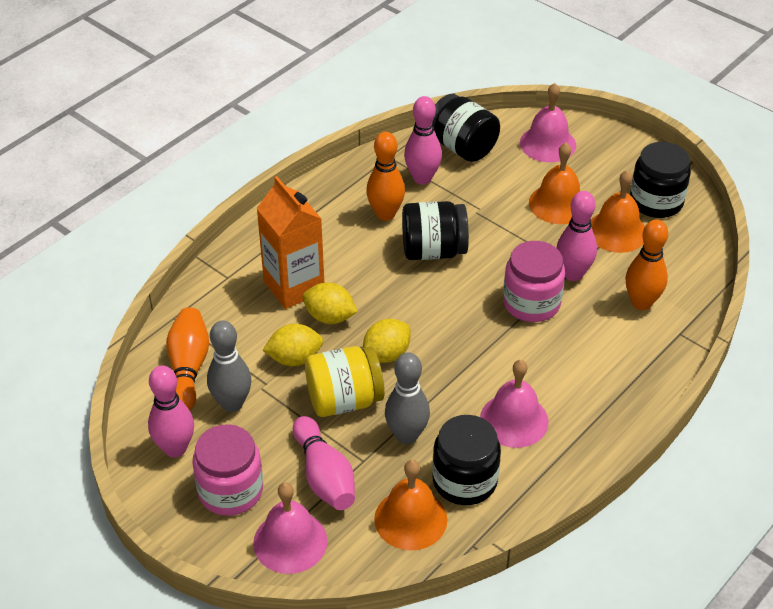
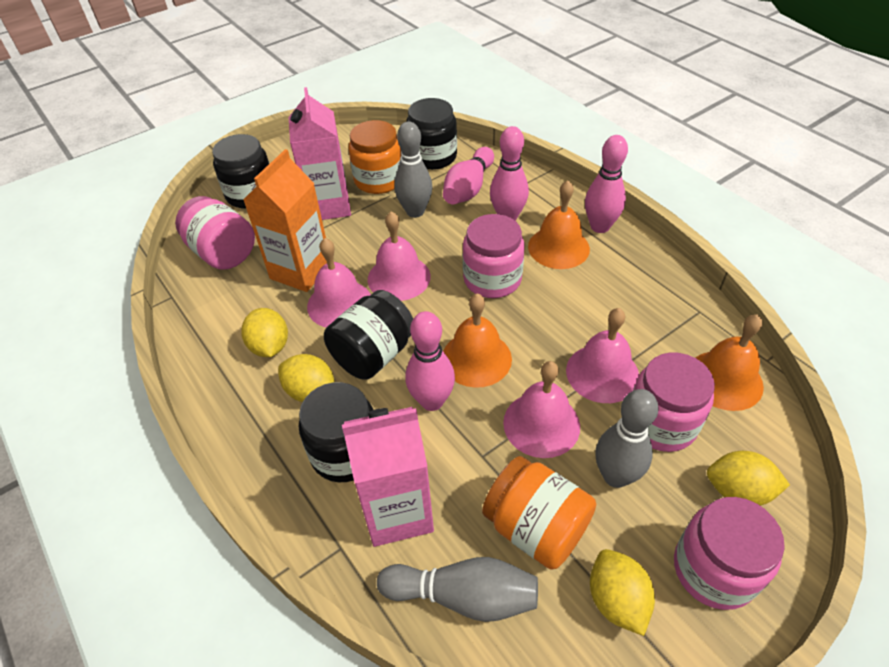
grey bowling pin: 2 -> 3
orange bowling pin: 3 -> 0
orange jar: 0 -> 2
pink bell: 3 -> 4
pink carton: 0 -> 2
pink jar: 2 -> 4
yellow jar: 1 -> 0
yellow lemon: 3 -> 4

